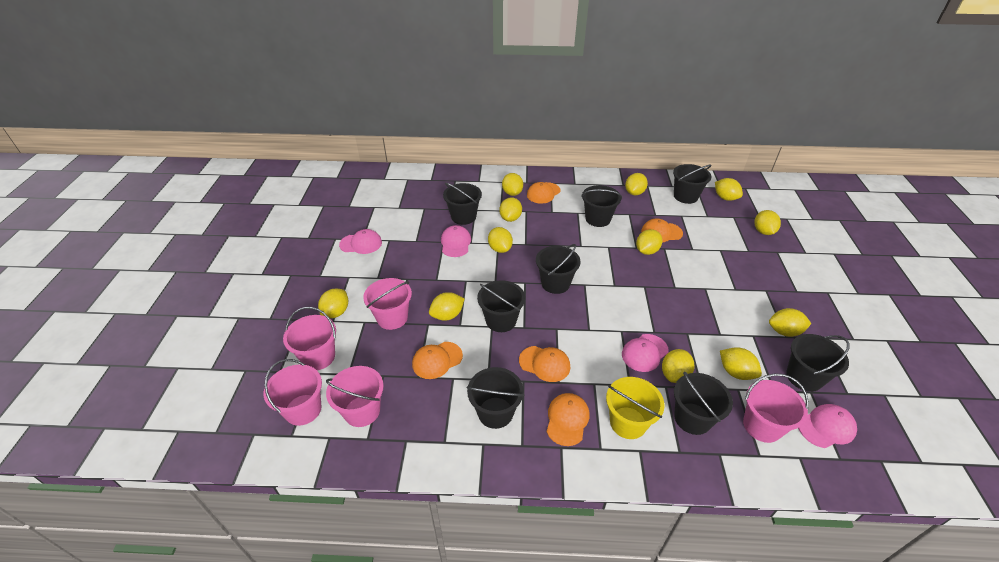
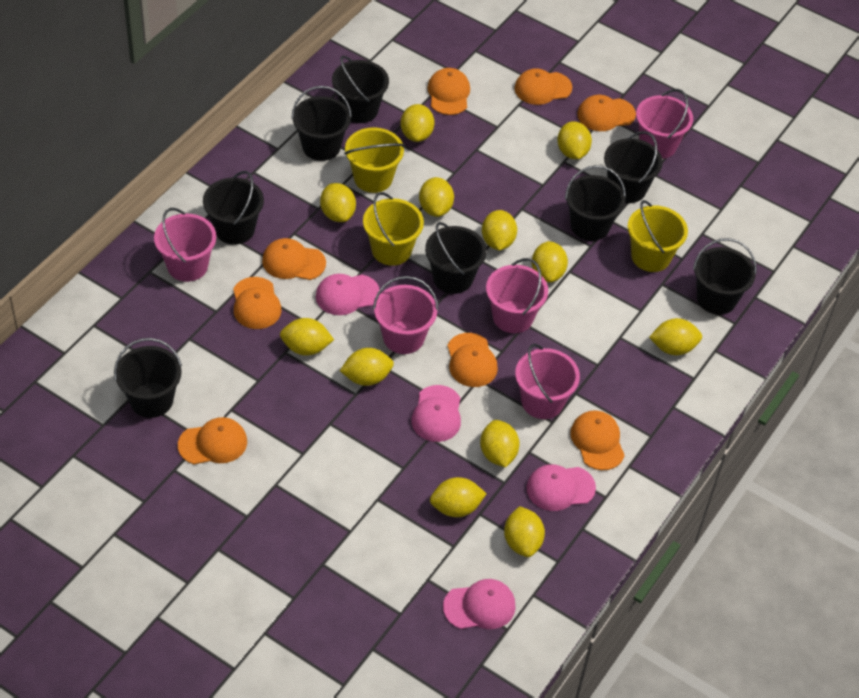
orange cap: 5 -> 8
yellow bucket: 1 -> 3

